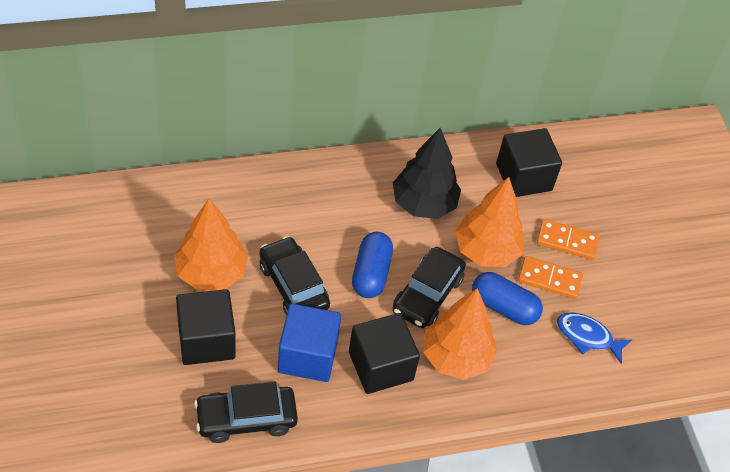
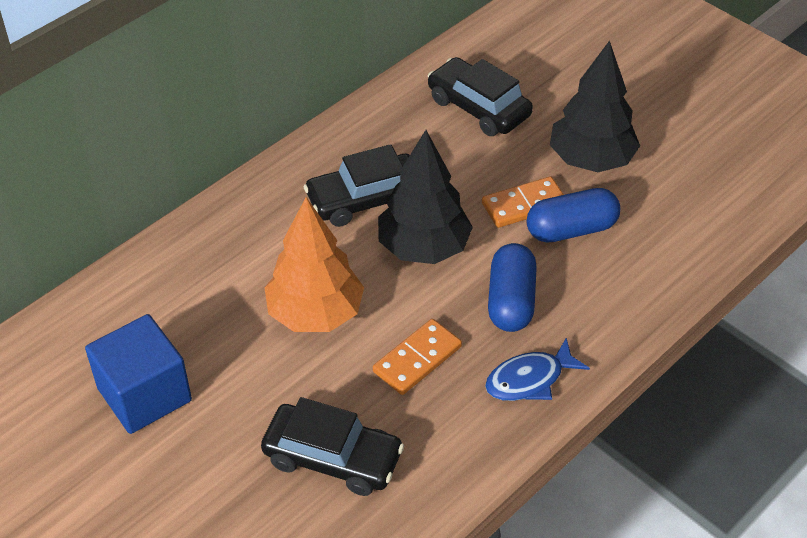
black cube: 3 -> 0
black tree: 1 -> 2
orange tree: 3 -> 1

